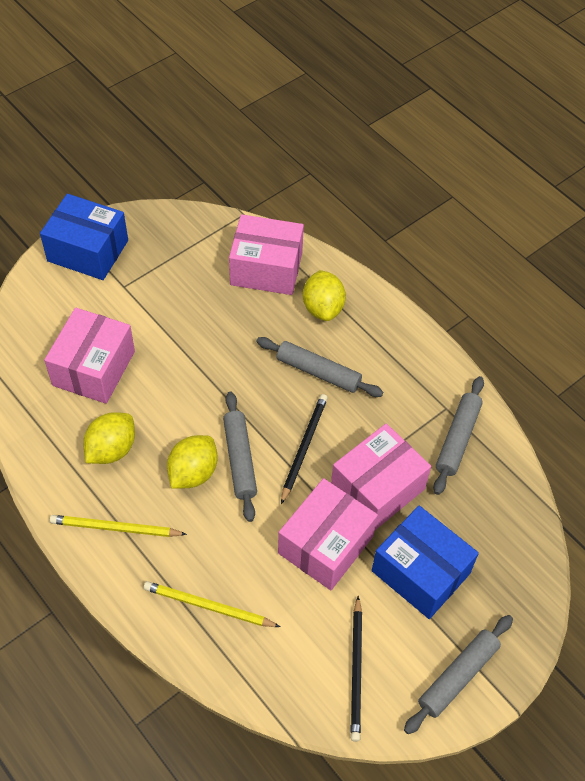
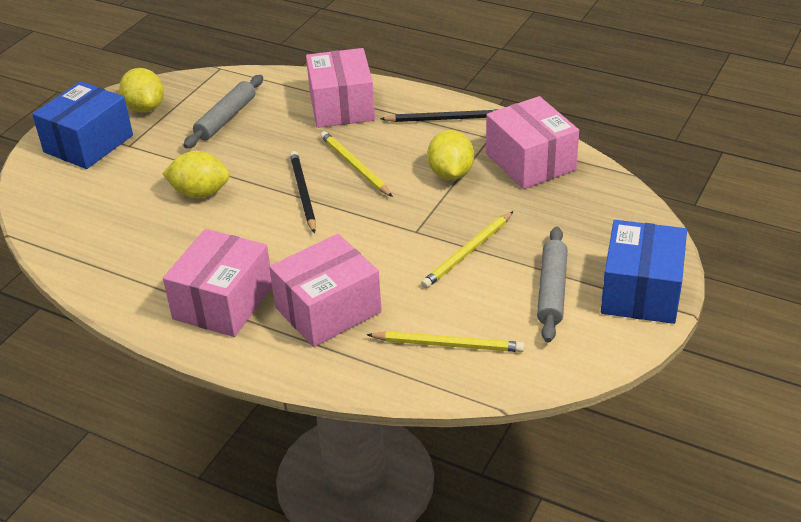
grey rolling pin: 4 -> 2
yellow pencil: 2 -> 3

